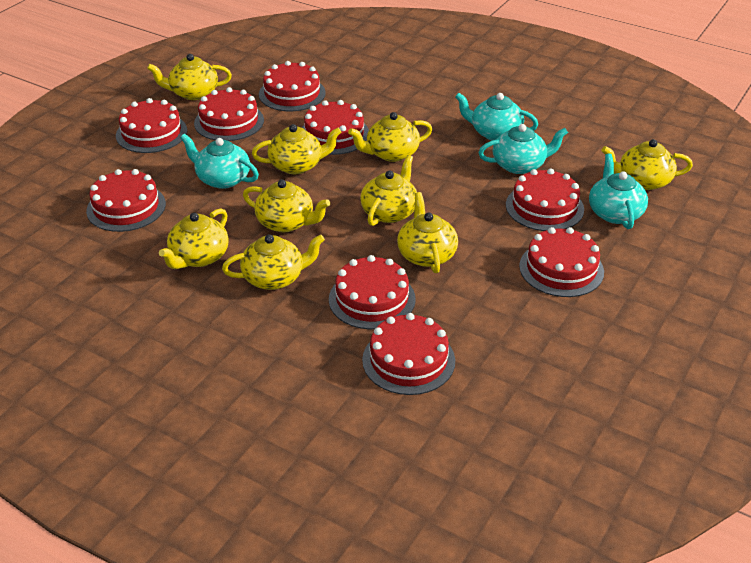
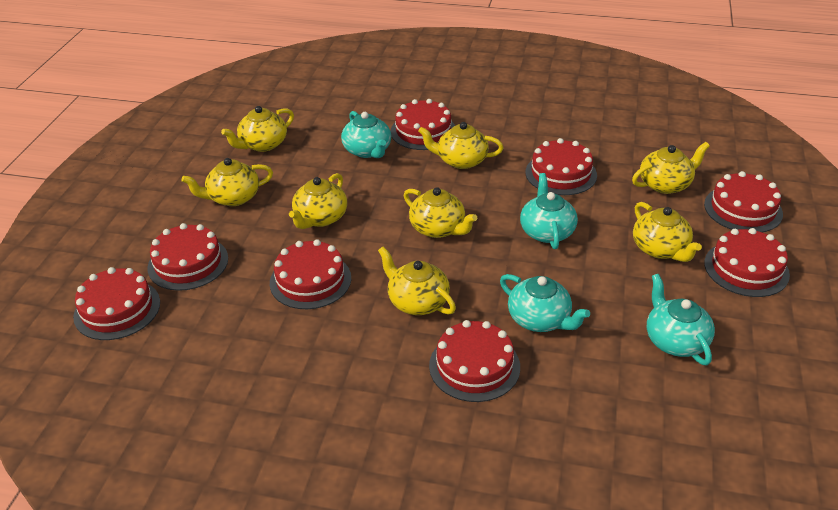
red cake: 9 -> 8
yellow teapot: 9 -> 8

